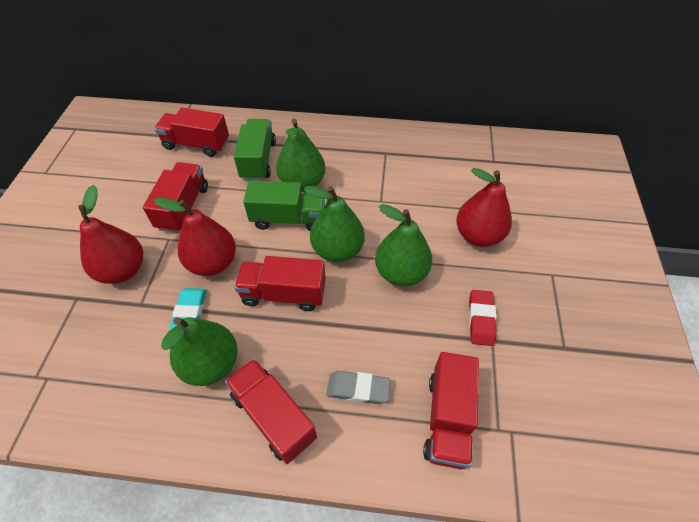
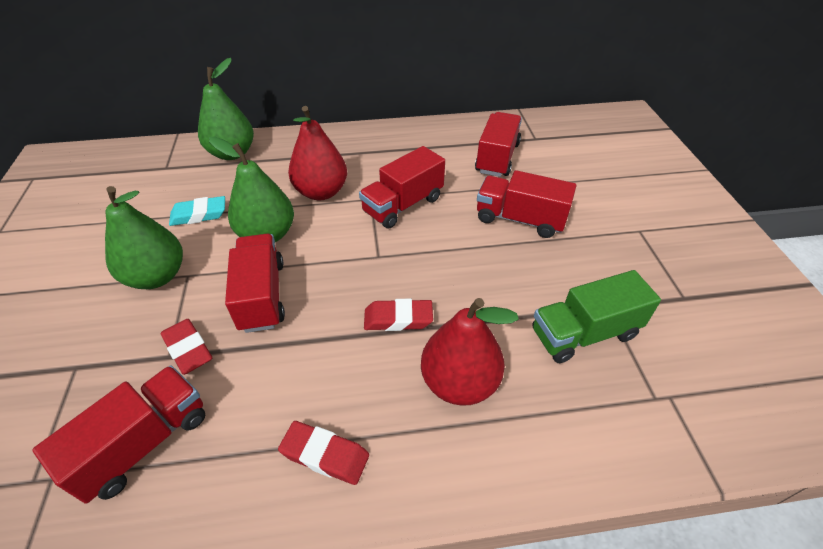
green pear: 4 -> 3
green truck: 2 -> 1
grey eraser: 1 -> 0
red eraser: 1 -> 3
red pear: 3 -> 2

